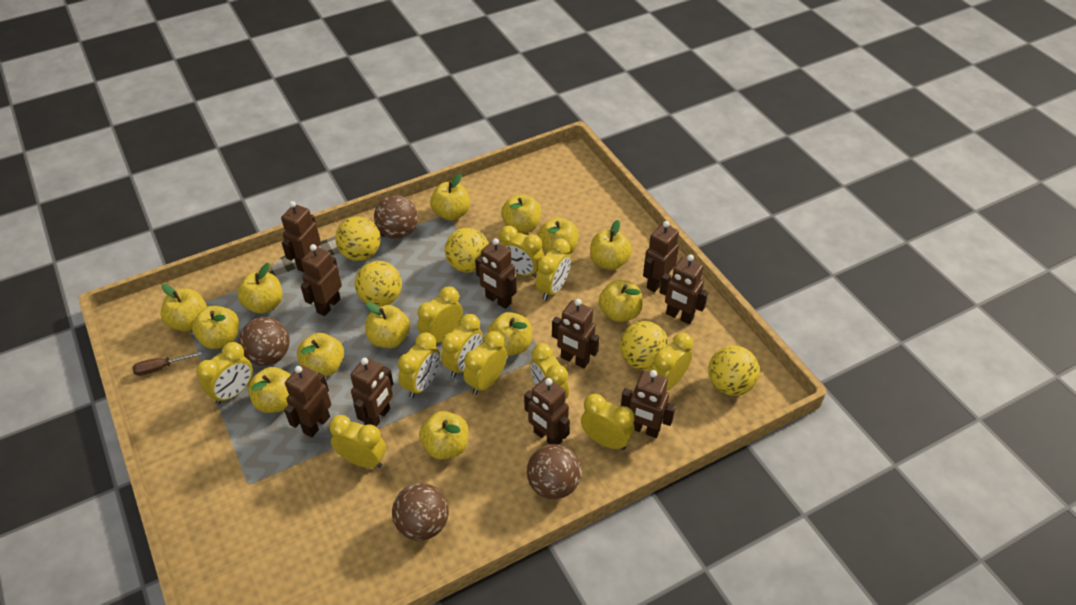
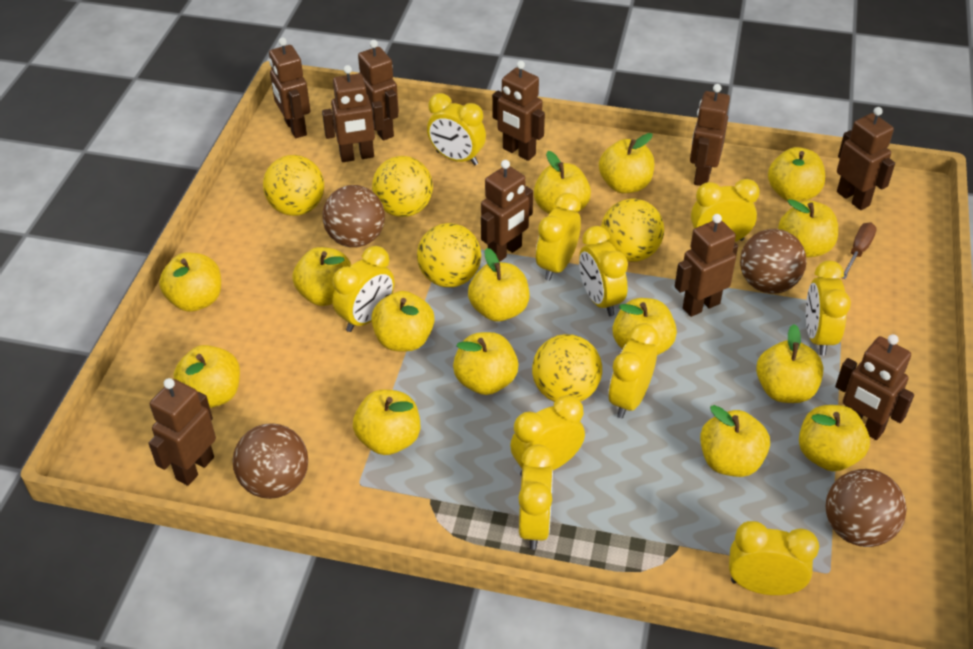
yellow apple: 13 -> 15
yellow clock: 11 -> 10

